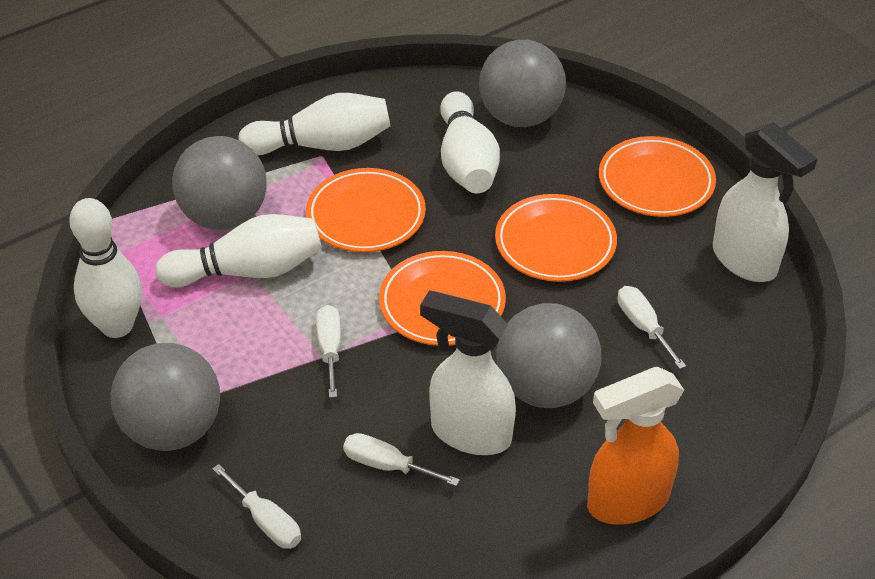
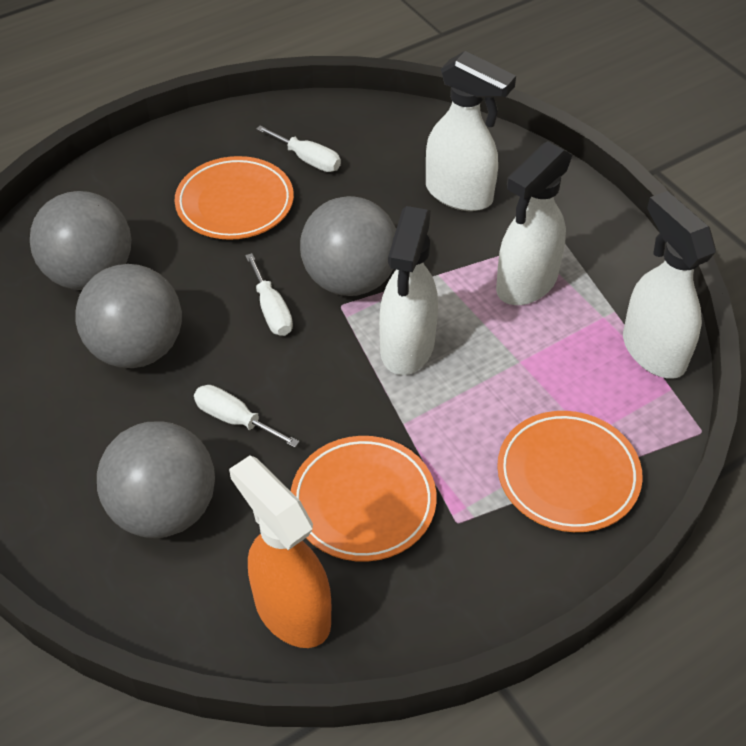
orange plate: 4 -> 3
white bowling pin: 4 -> 0
white screwdriver: 4 -> 3
white spray bottle: 2 -> 4

